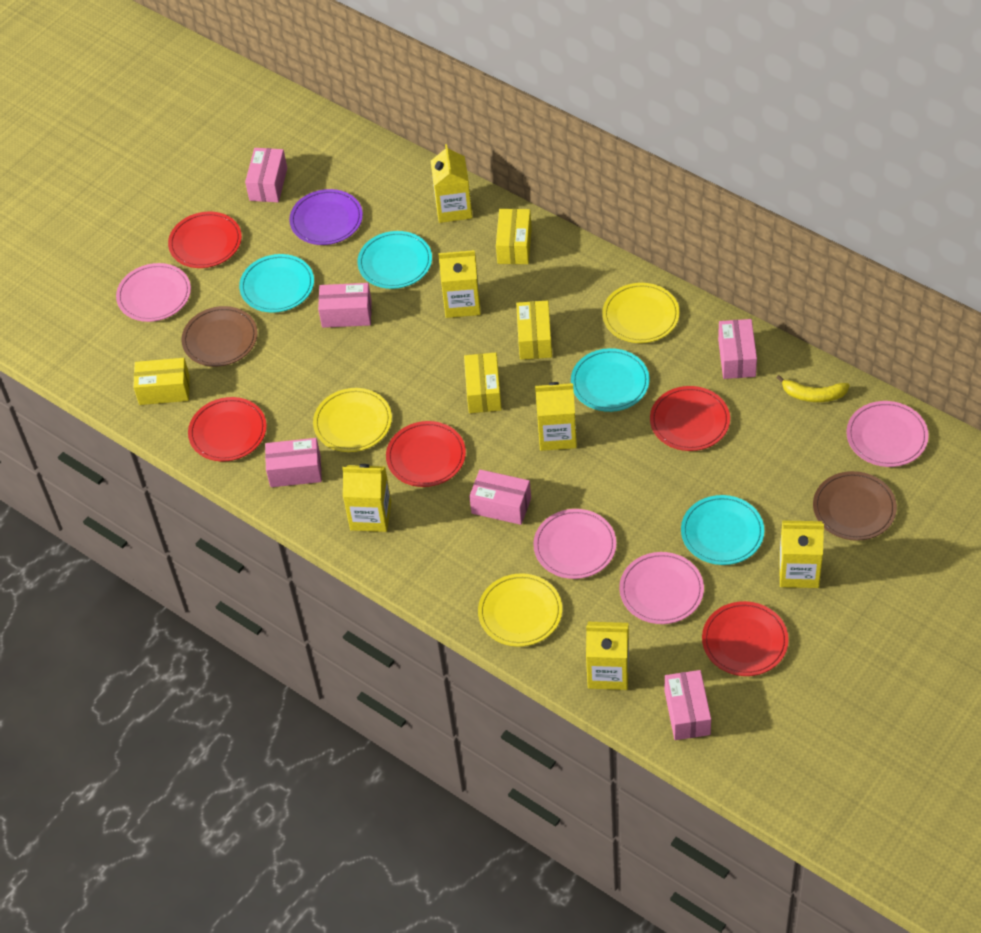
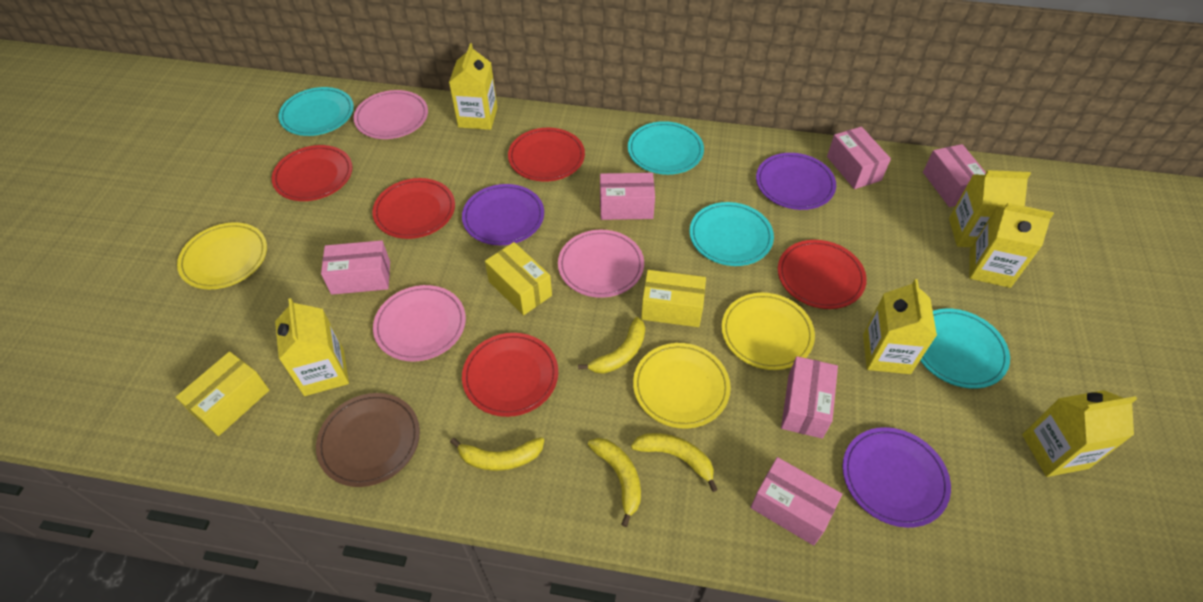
brown plate: 2 -> 1
pink plate: 4 -> 3
purple plate: 1 -> 3
yellow banana: 1 -> 4
yellow box: 4 -> 3

